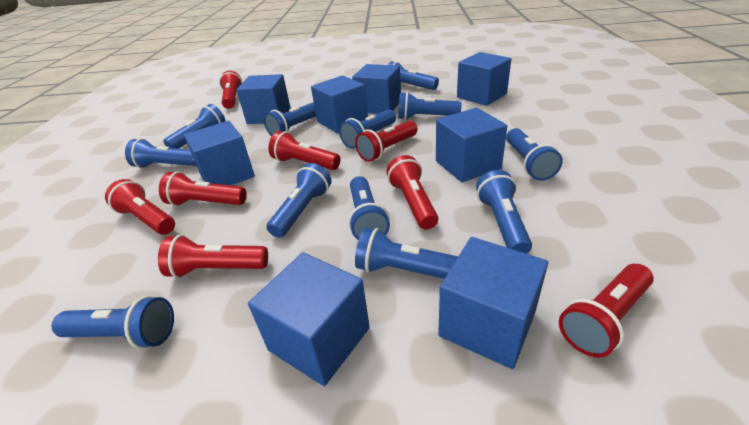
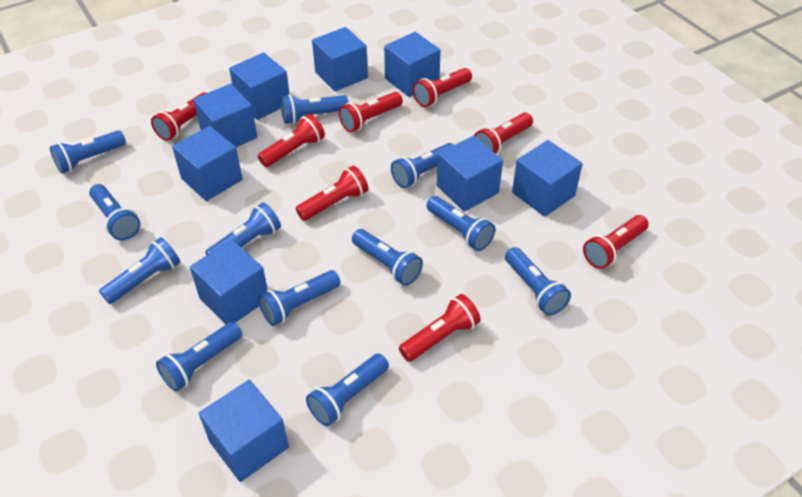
blue cube: 8 -> 9

